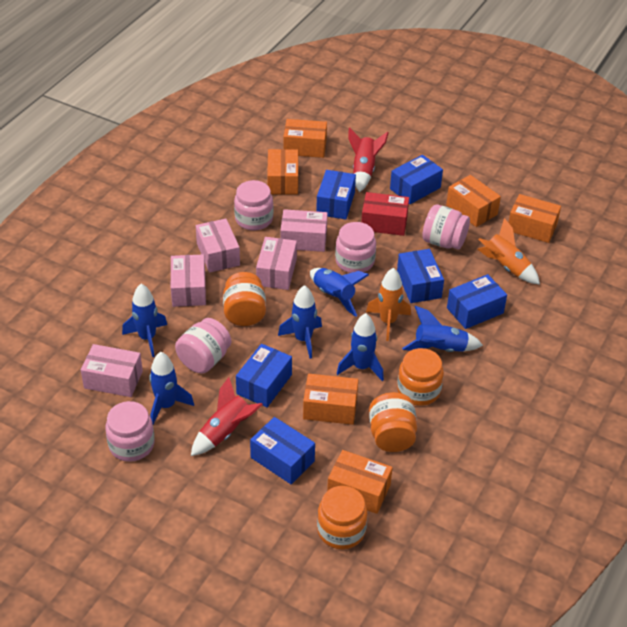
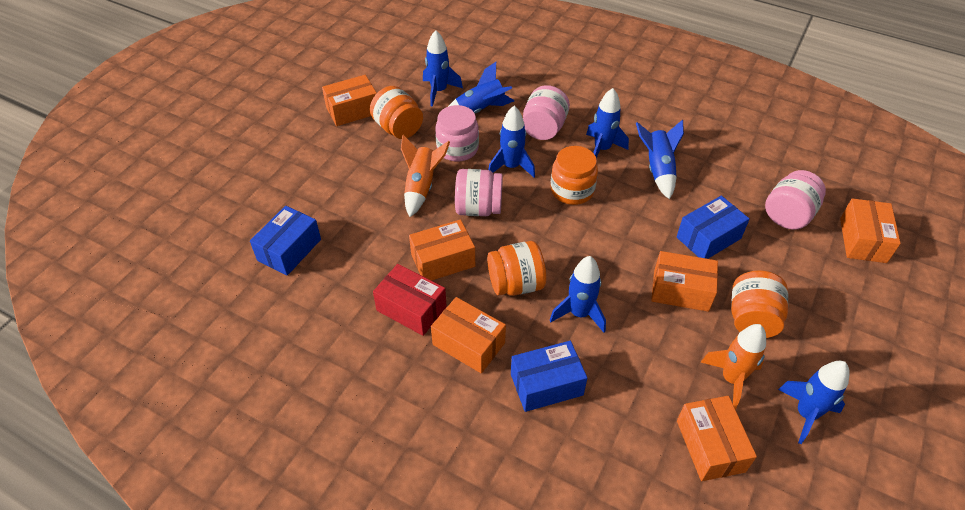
blue box: 6 -> 3
blue rocket: 6 -> 7
pink box: 5 -> 0
pink jar: 5 -> 4
red rocket: 2 -> 0

